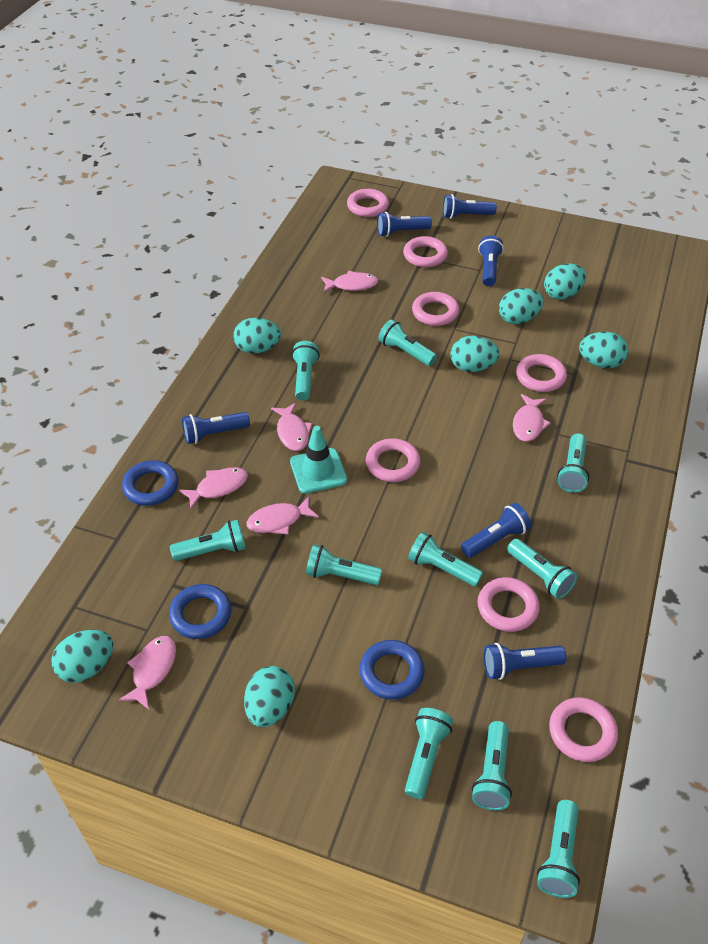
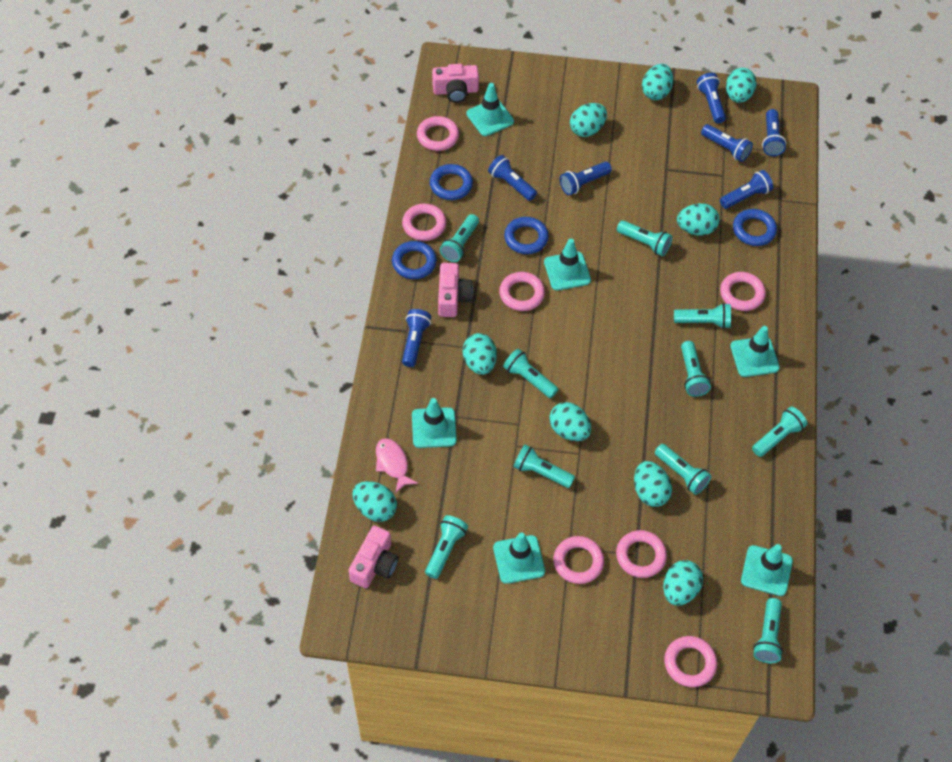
blue flashlight: 6 -> 7
blue ring: 3 -> 4
pink camera: 0 -> 3
pink fish: 6 -> 1
turquoise egg: 7 -> 9
turquoise traffic cone: 1 -> 6

